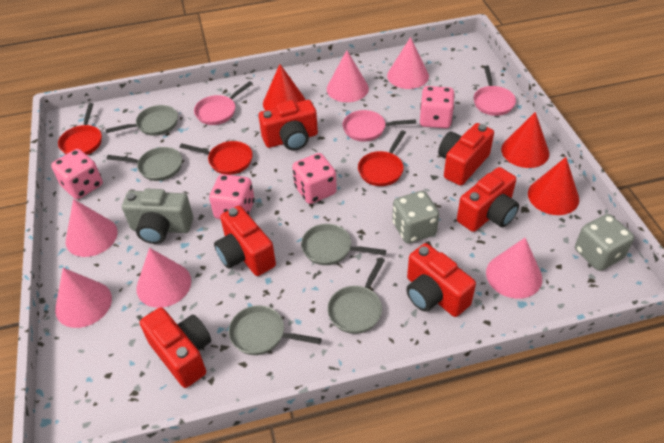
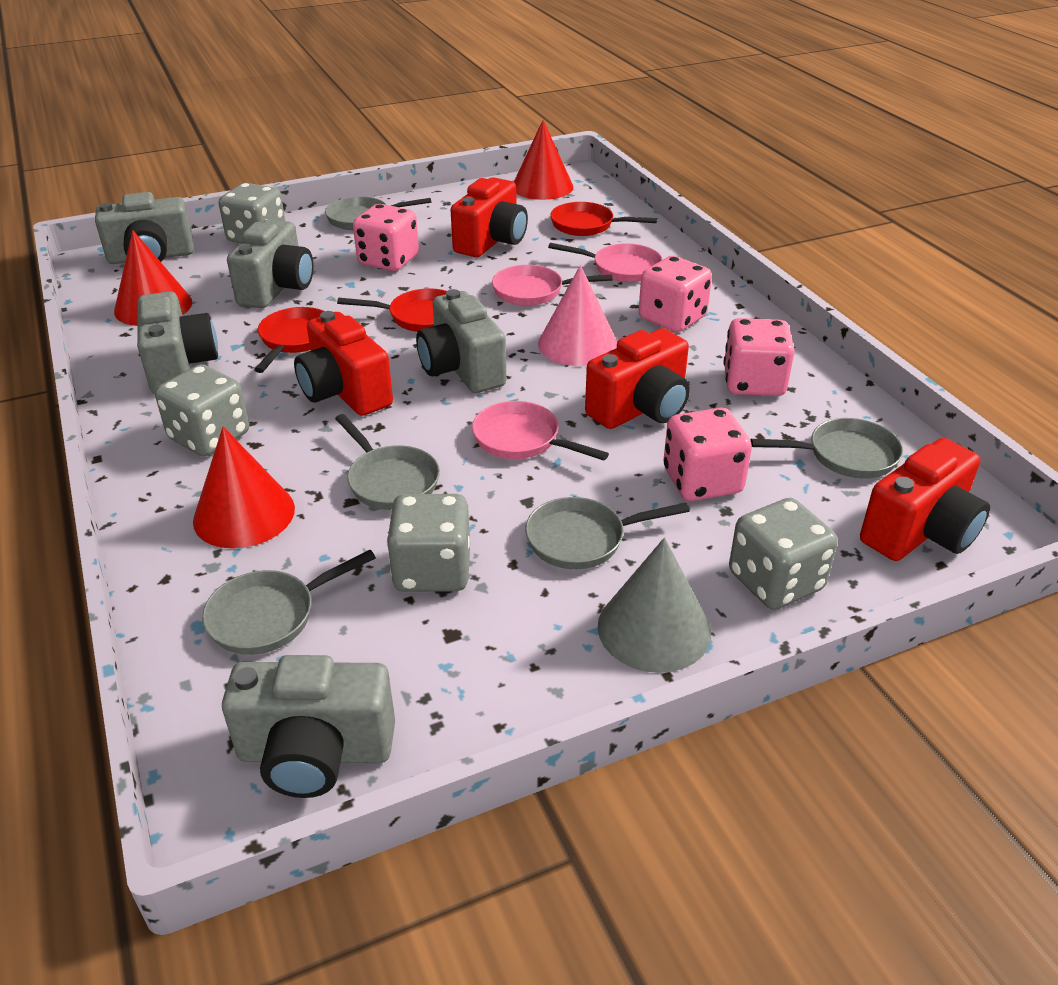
grey camera: 1 -> 5
grey cone: 0 -> 1
grey dice: 2 -> 4
pink cone: 6 -> 1
red camera: 6 -> 4

